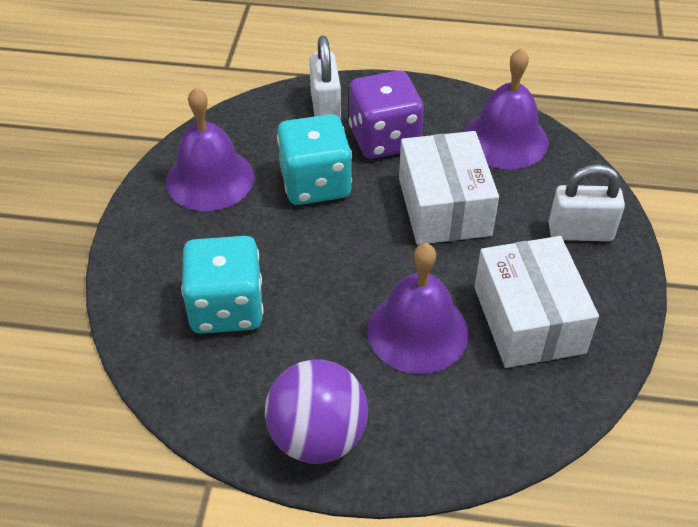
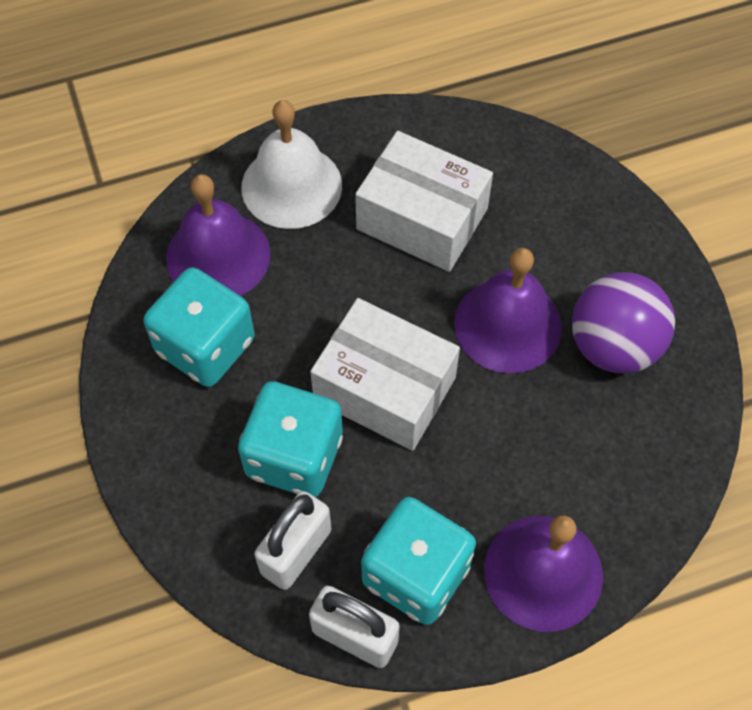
purple dice: 1 -> 0
turquoise dice: 2 -> 3
white bell: 0 -> 1

